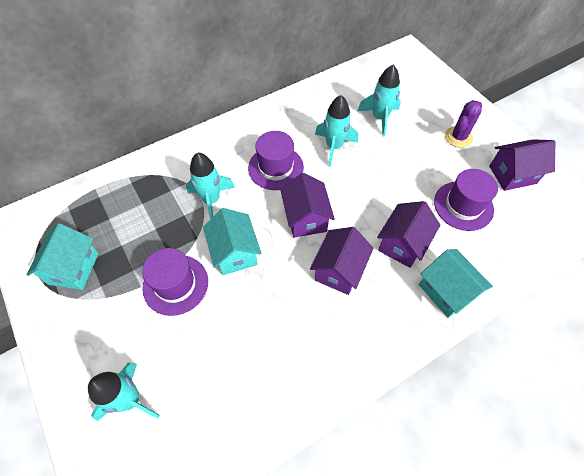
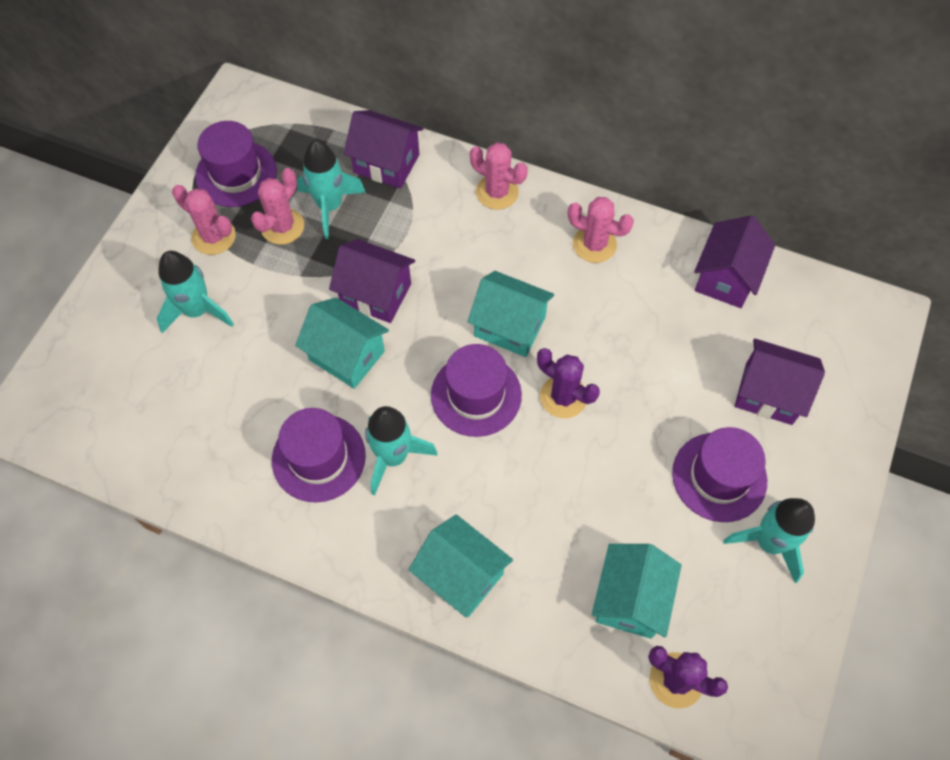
pink cactus: 0 -> 4
purple cactus: 1 -> 2
purple hat: 3 -> 4
turquoise house: 3 -> 4

